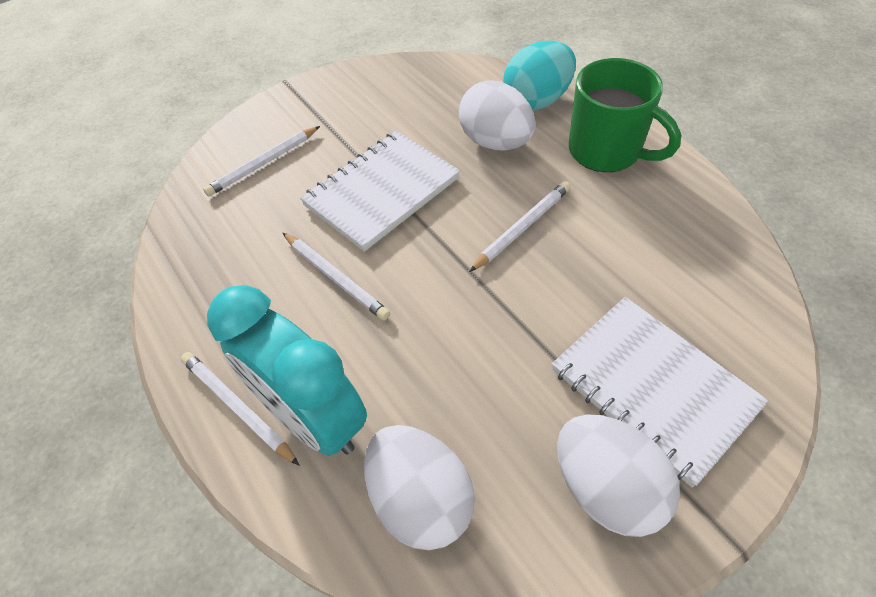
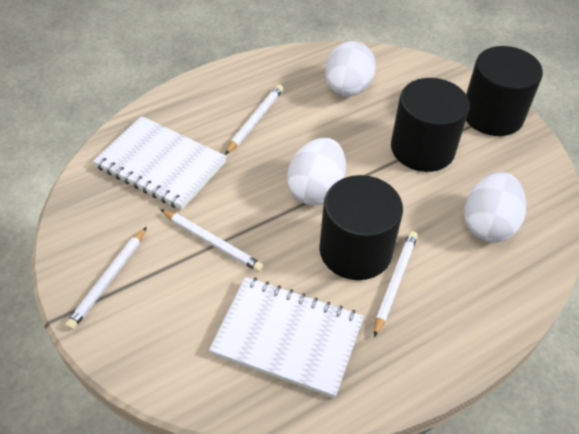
black cylinder: 0 -> 3
green mug: 1 -> 0
turquoise clock: 1 -> 0
turquoise egg: 1 -> 0

